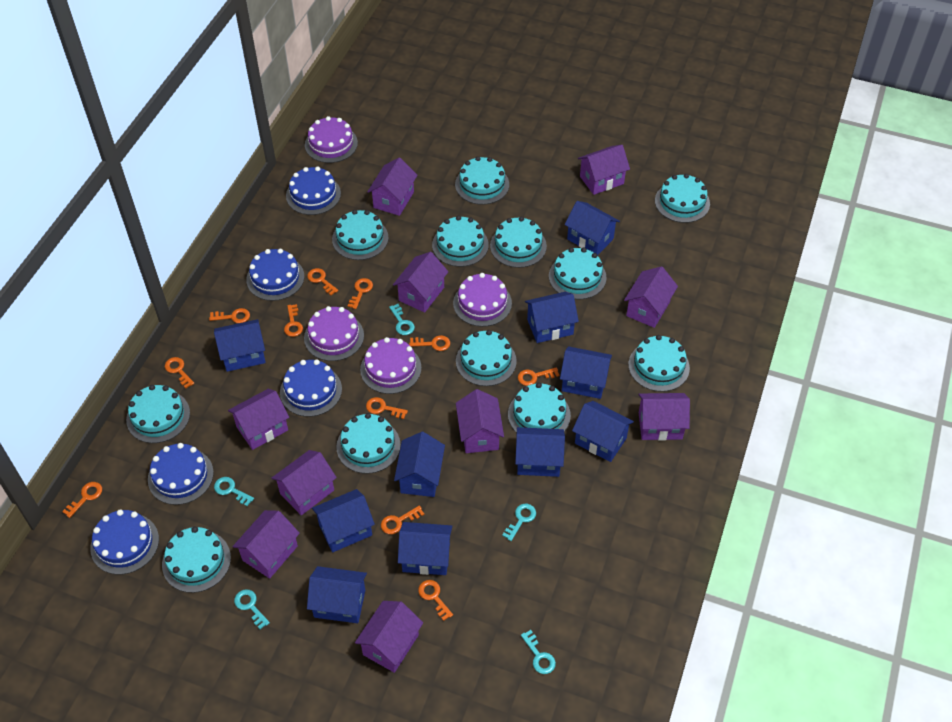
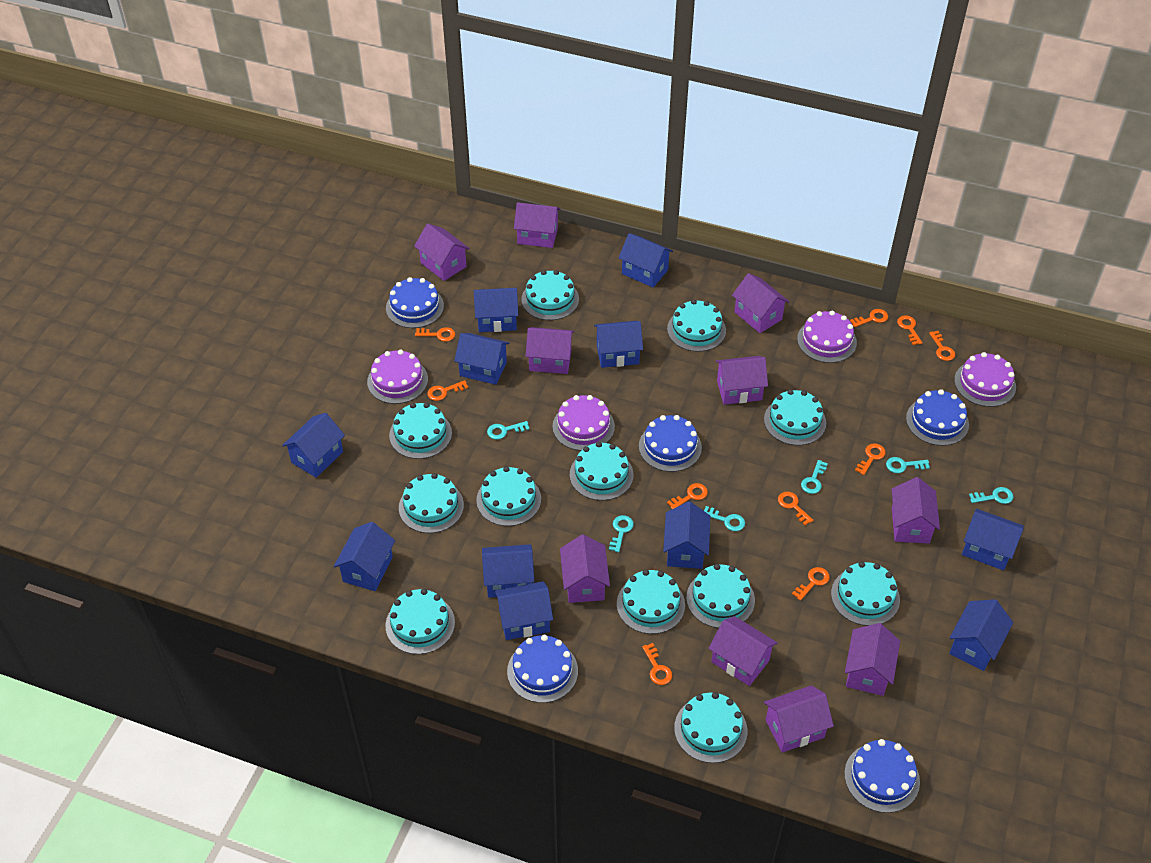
blue house: 10 -> 11
orange key: 11 -> 10
turquoise key: 5 -> 6

